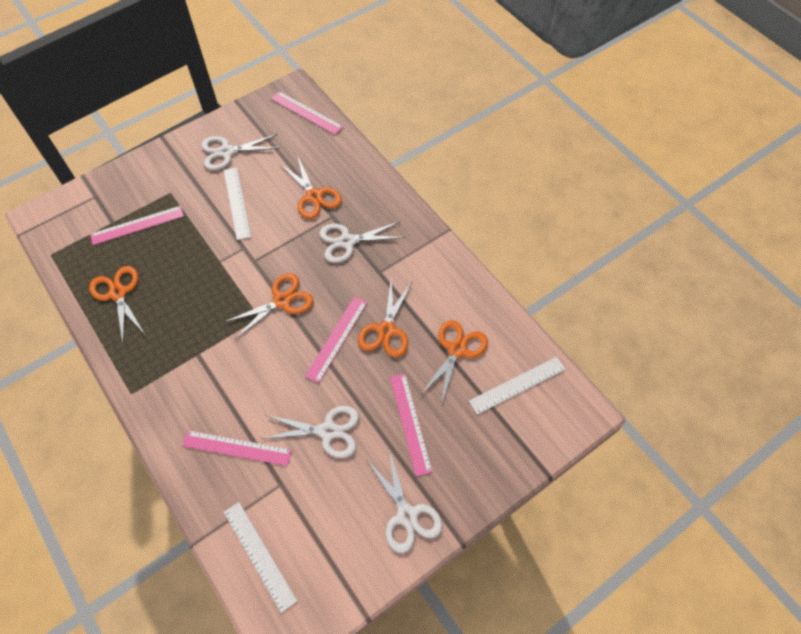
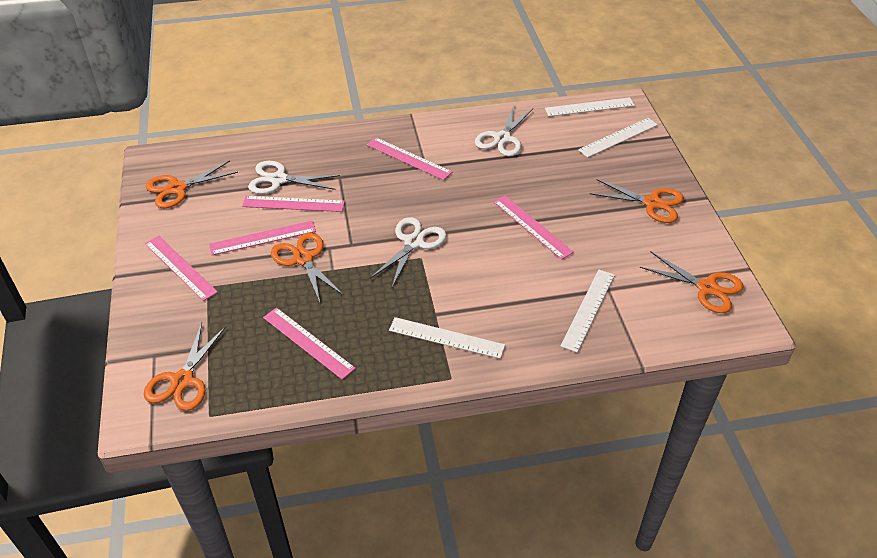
pink ruler: 5 -> 6
white ruler: 3 -> 4
white scissors: 4 -> 3

